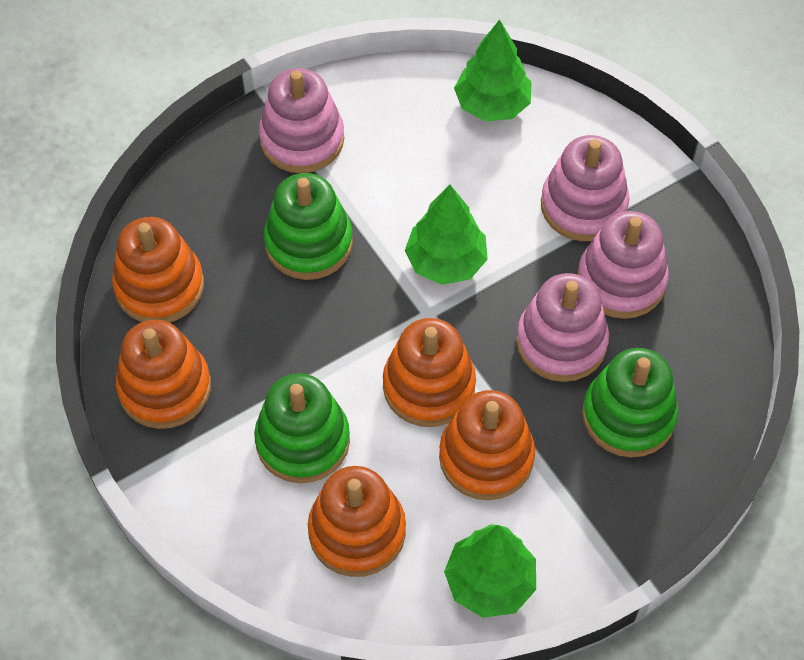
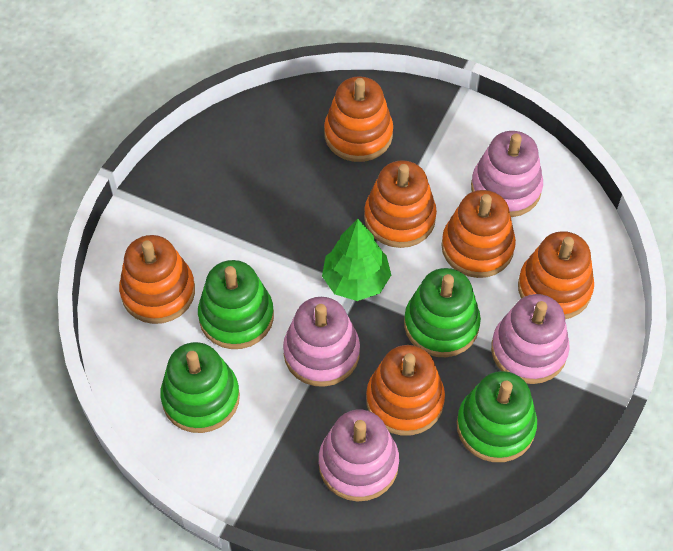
green stacking toy: 3 -> 4
green tree: 3 -> 1
orange stacking toy: 5 -> 6

